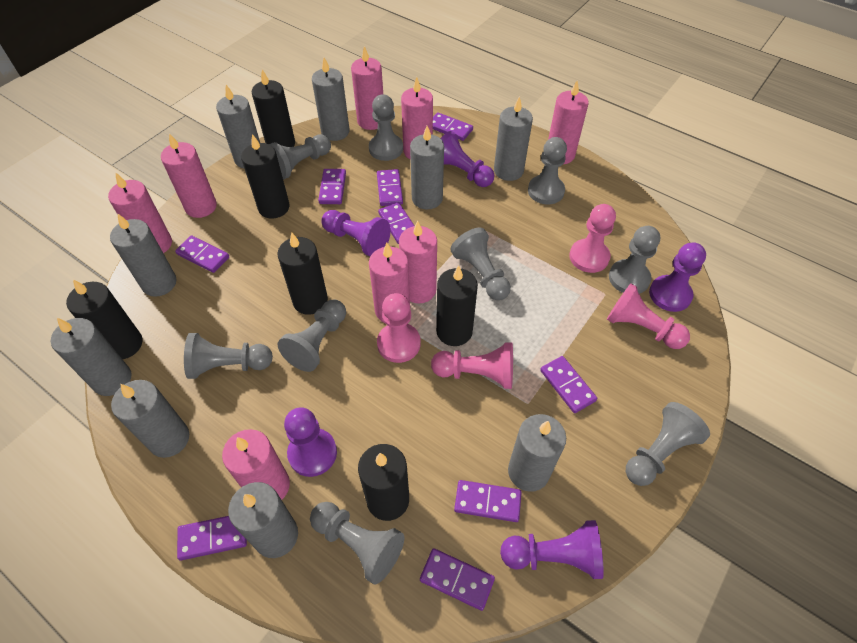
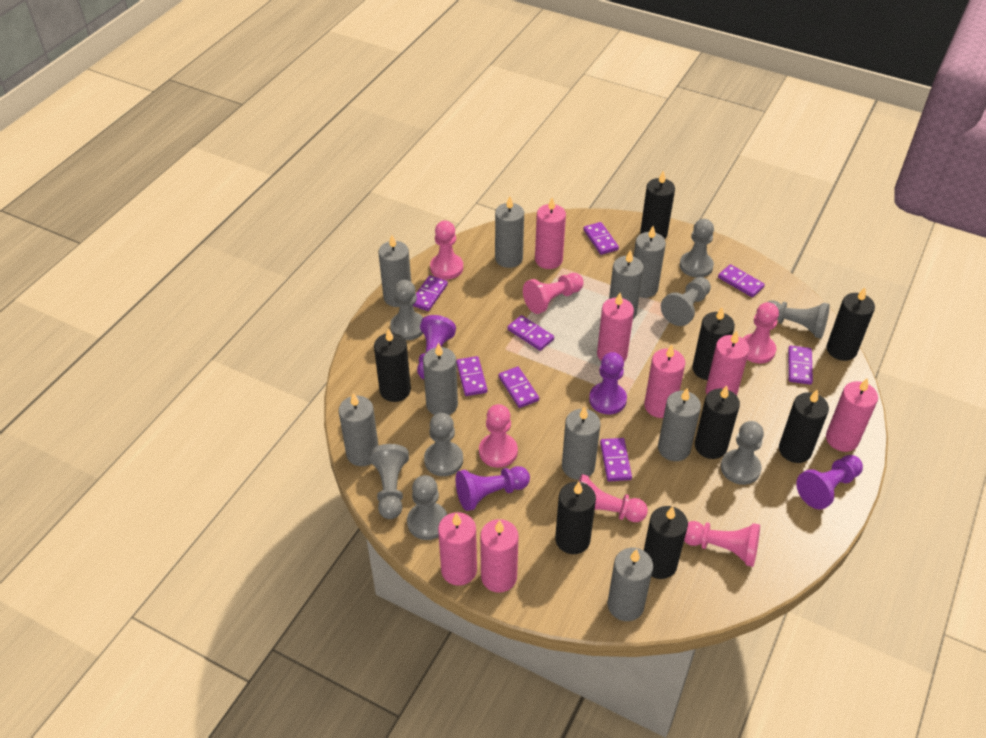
black candle: 6 -> 8
grey pawn: 9 -> 8
pink candle: 8 -> 7
pink pawn: 4 -> 6
purple domino: 9 -> 8
purple pawn: 5 -> 4

